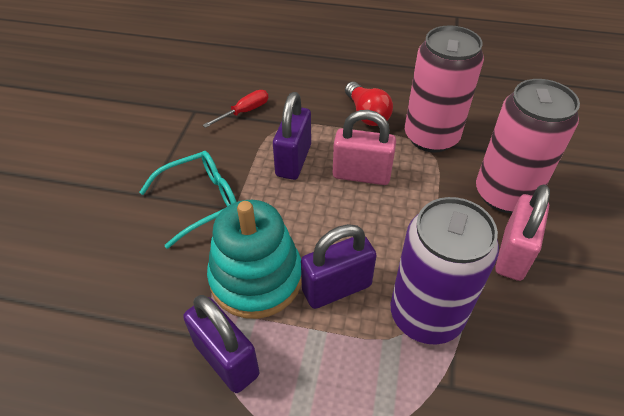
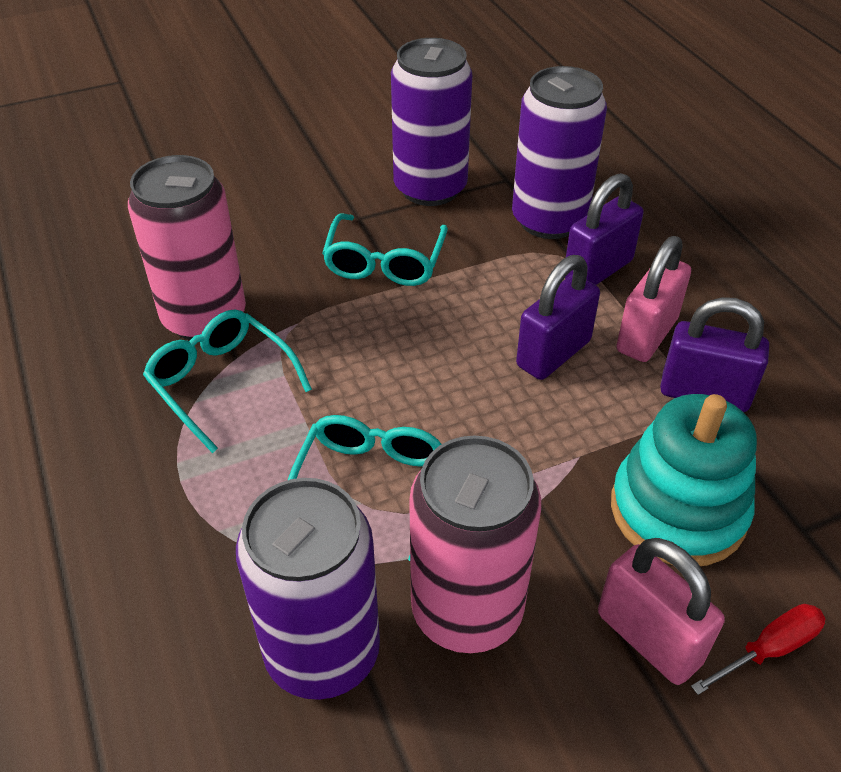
purple can: 1 -> 3
red light bulb: 1 -> 0
turquoise glasses: 1 -> 3

